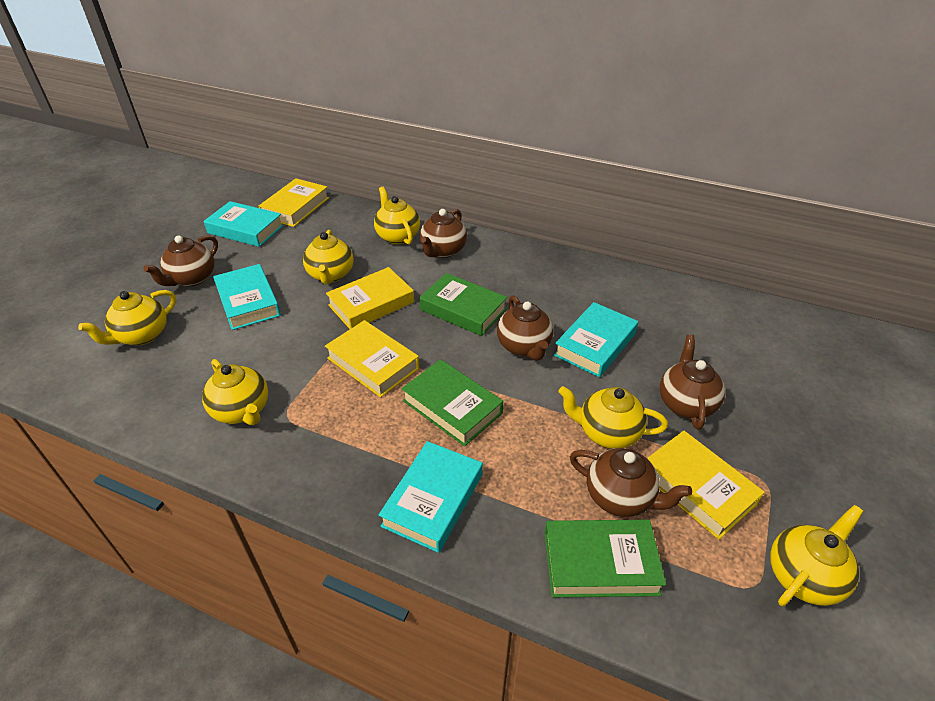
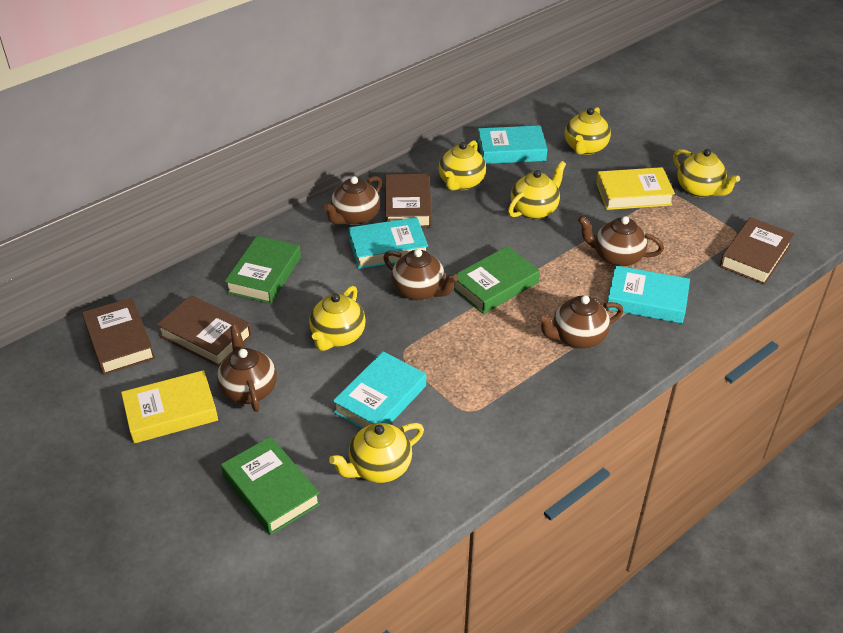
brown book: 0 -> 4
yellow book: 4 -> 2

